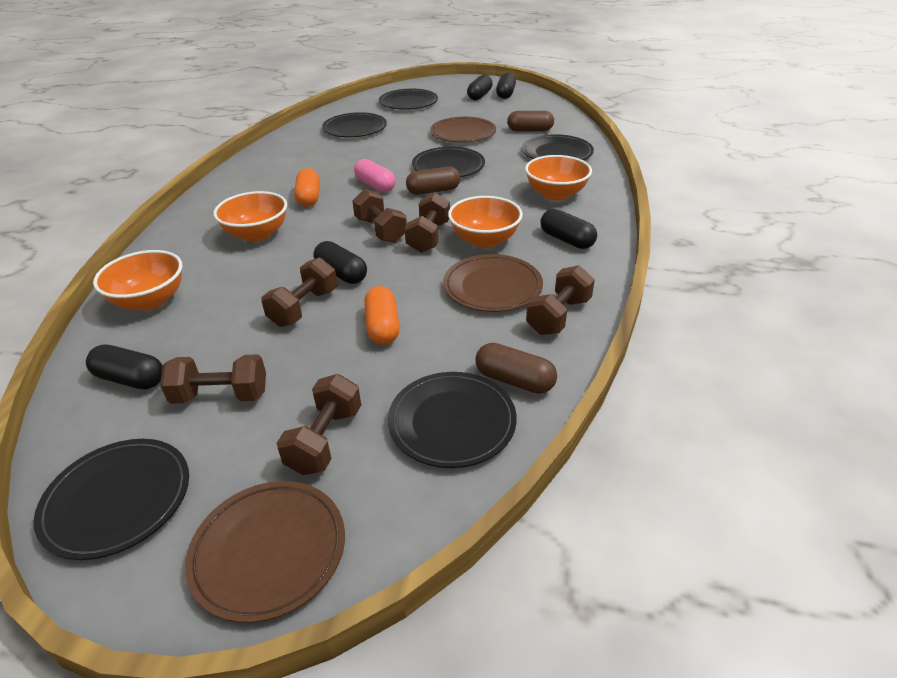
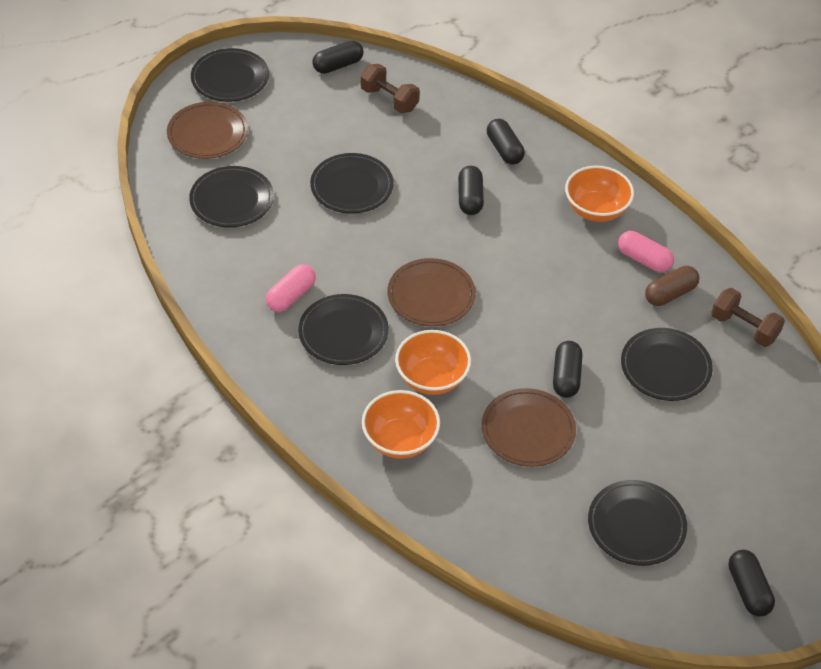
brown capsule: 3 -> 1
brown dumbbell: 6 -> 2
orange bowl: 4 -> 3
orange capsule: 2 -> 0
pink capsule: 1 -> 2

